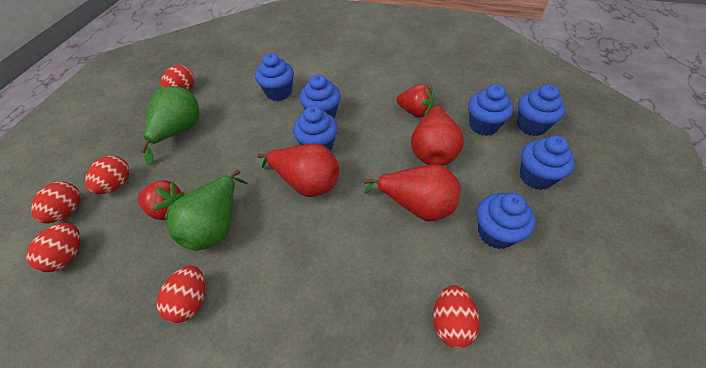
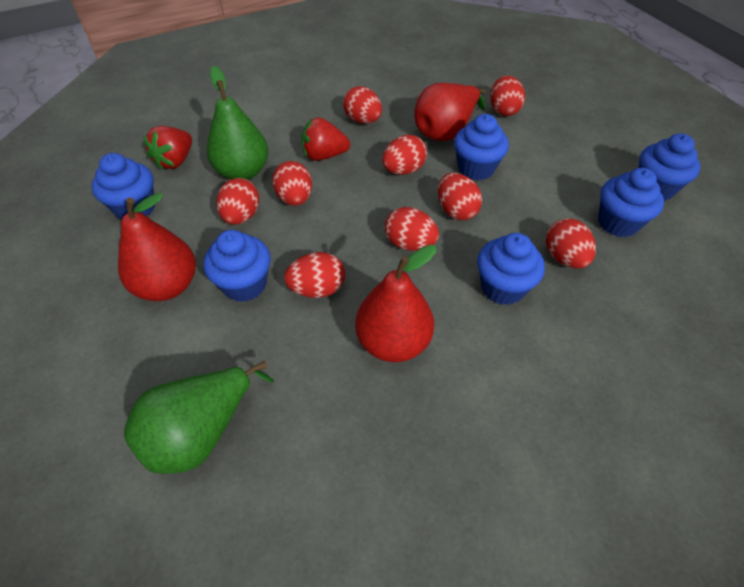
blue cupcake: 7 -> 6
red egg: 6 -> 9

